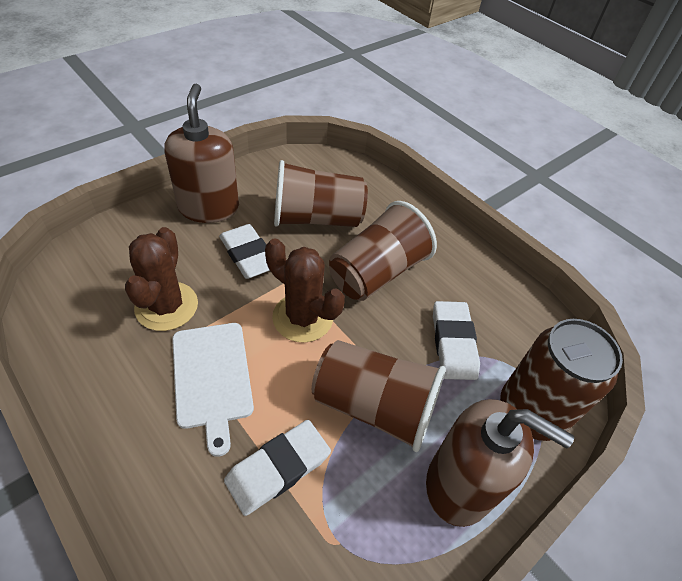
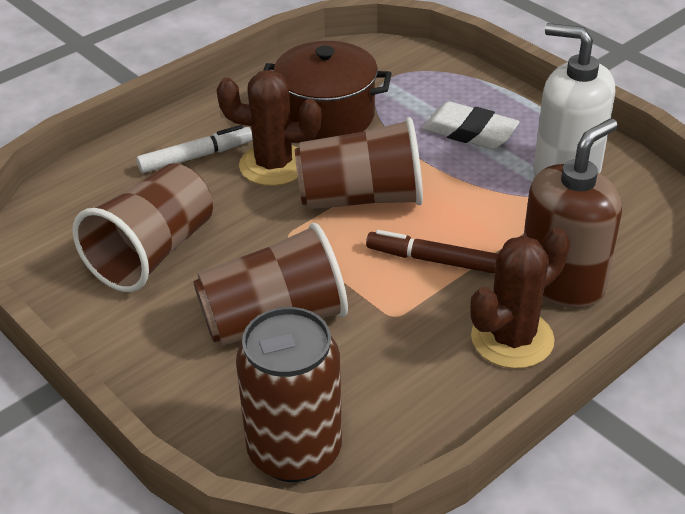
brown marker: 0 -> 1
brown pot: 0 -> 1
brown soap dispenser: 2 -> 1
white cutting board: 1 -> 0
white eraser: 3 -> 1
white marker: 0 -> 1
white soap dispenser: 0 -> 1

